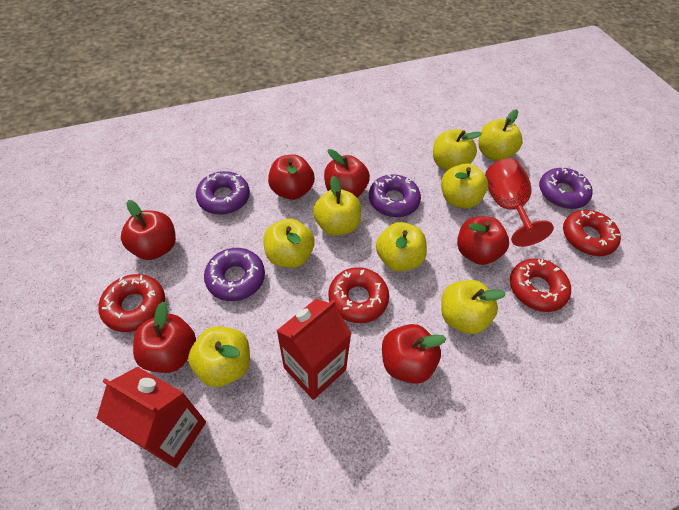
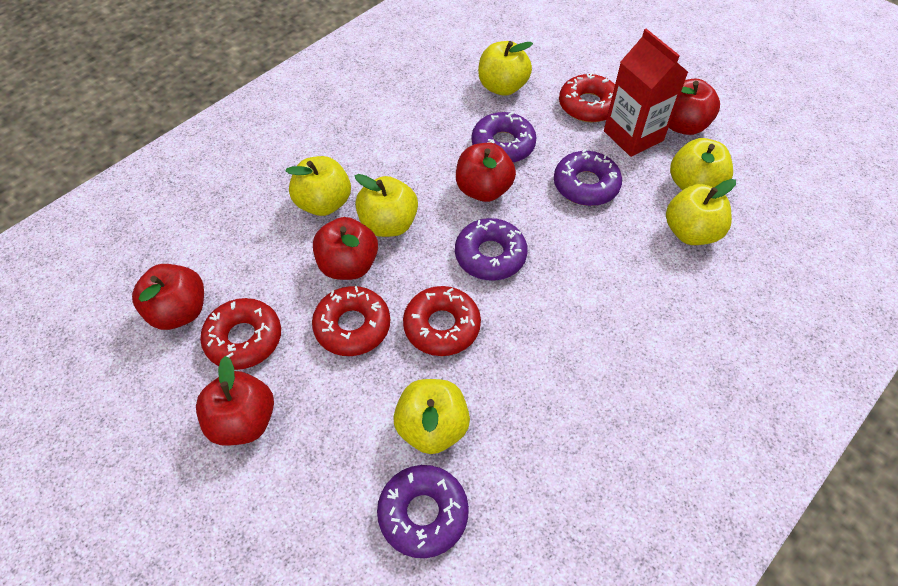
red apple: 6 -> 5
red carton: 2 -> 1
red goblet: 1 -> 0
yellow apple: 8 -> 6

